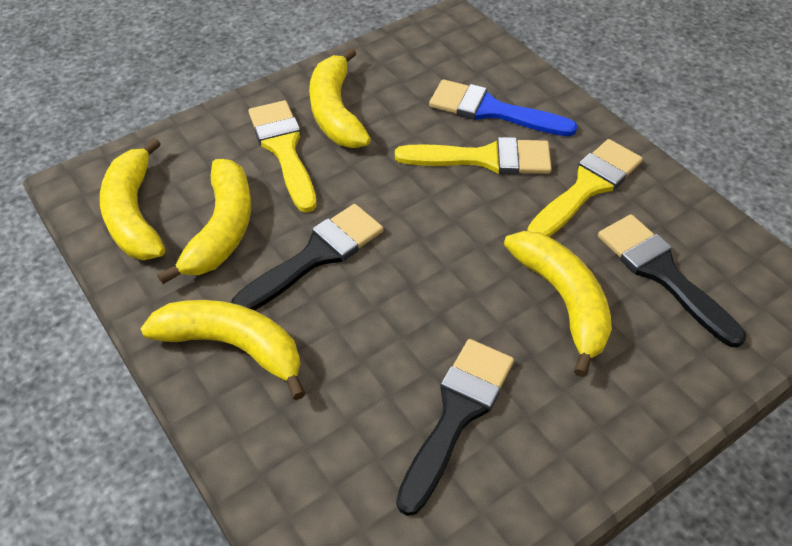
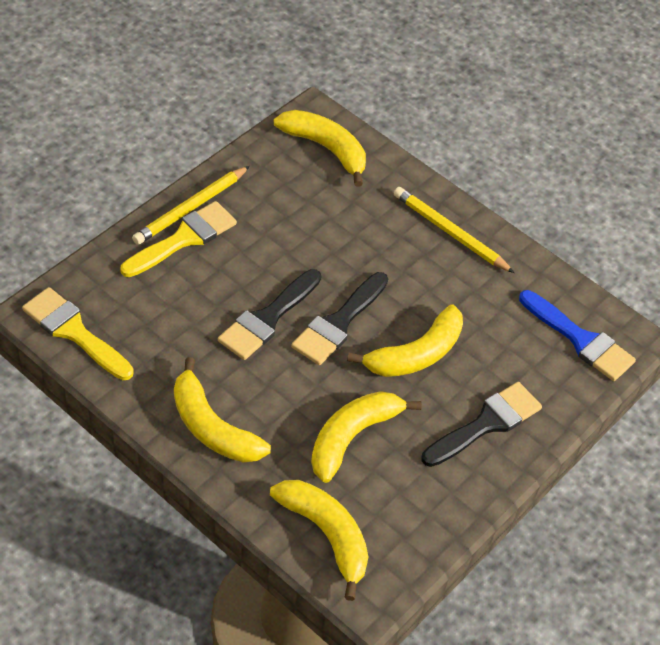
yellow brush: 3 -> 2
yellow pencil: 0 -> 2

